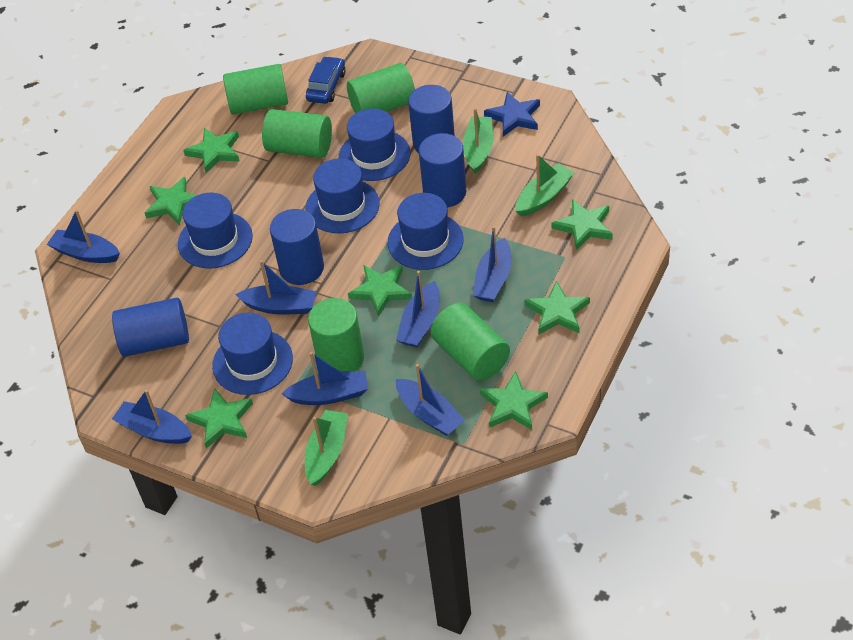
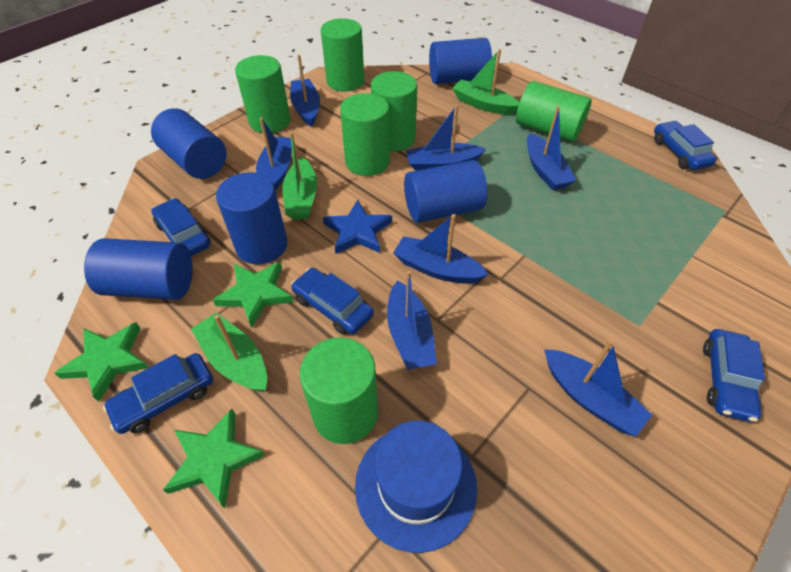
blue car: 1 -> 5
blue cylinder: 4 -> 5
blue hat: 5 -> 1
green cylinder: 5 -> 6
green star: 7 -> 3

